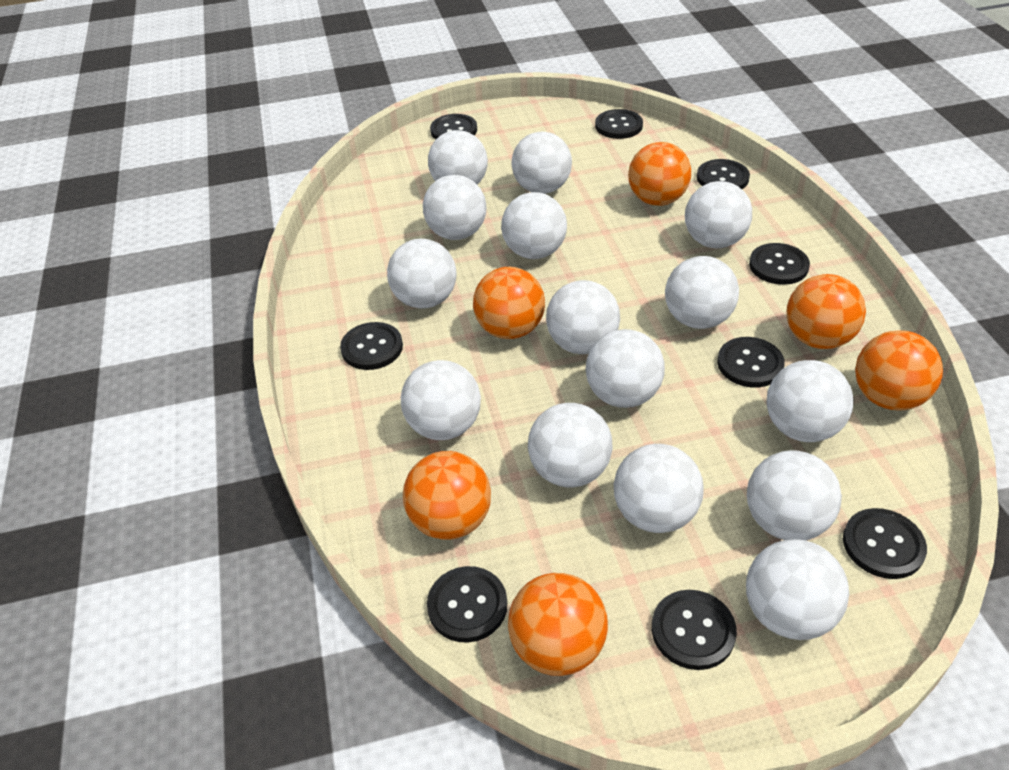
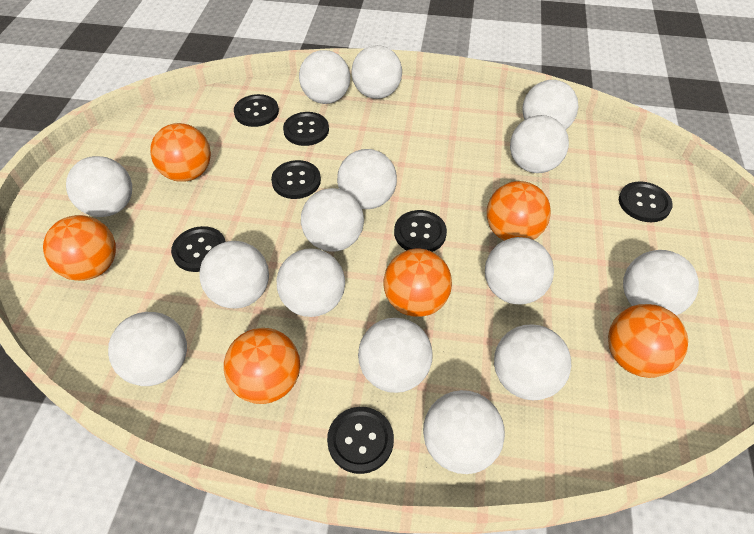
black button: 9 -> 7

